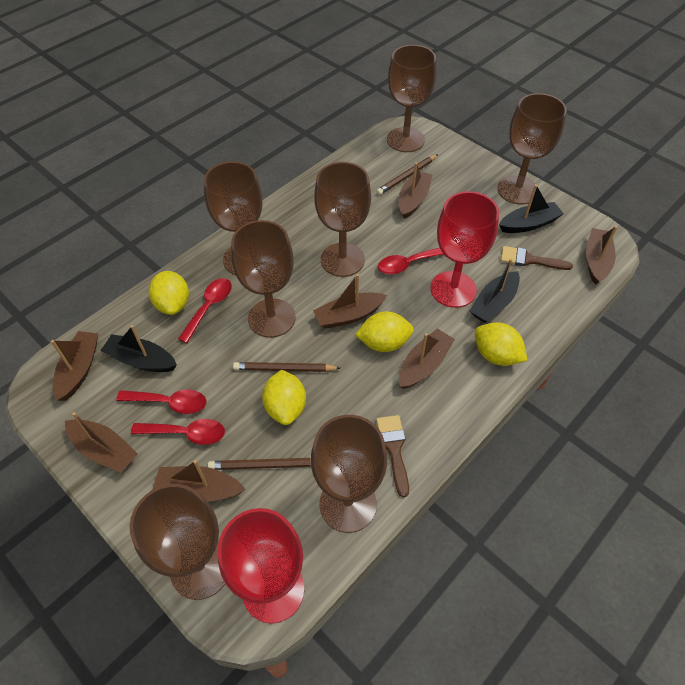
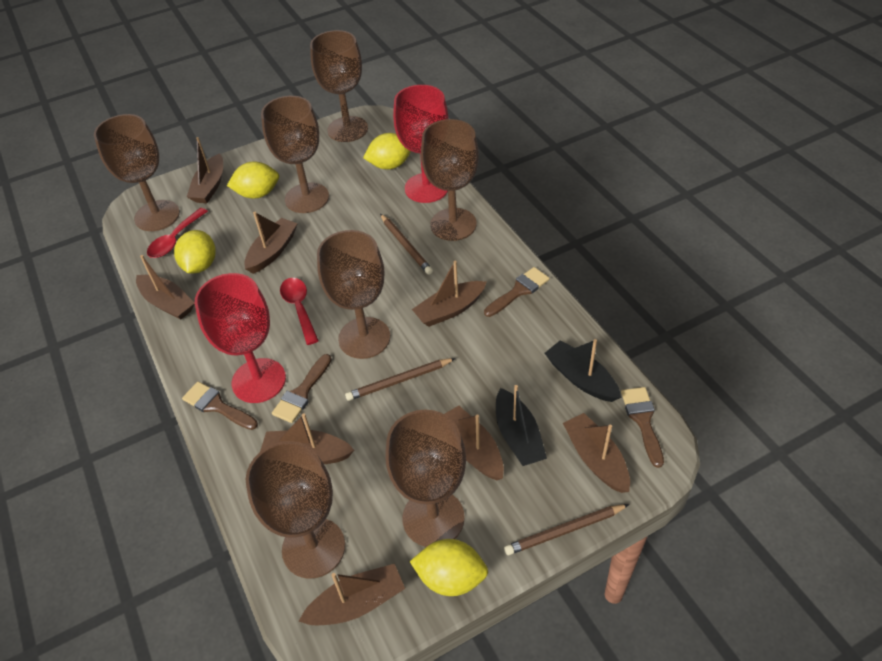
black boat: 3 -> 2
brown boat: 7 -> 8
brown brush: 2 -> 4
red spoon: 4 -> 2

